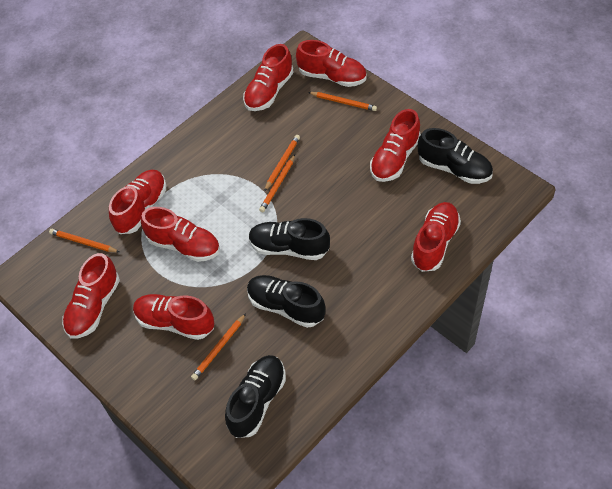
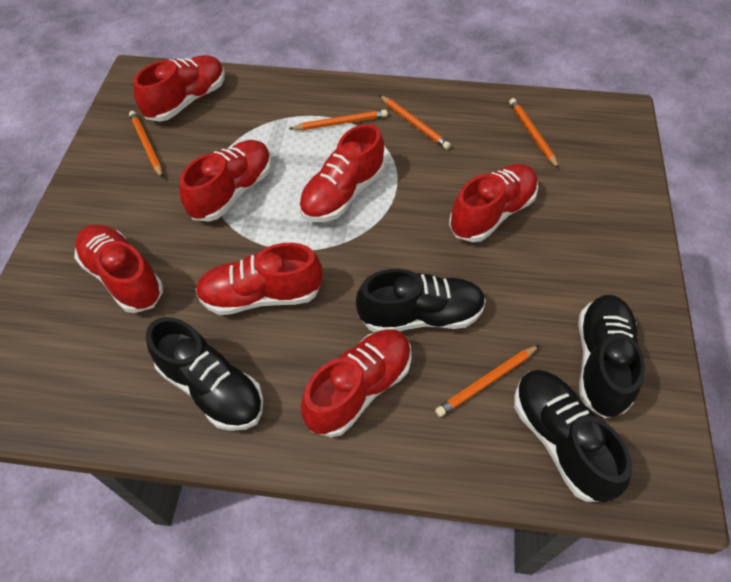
red shoe: 8 -> 7

